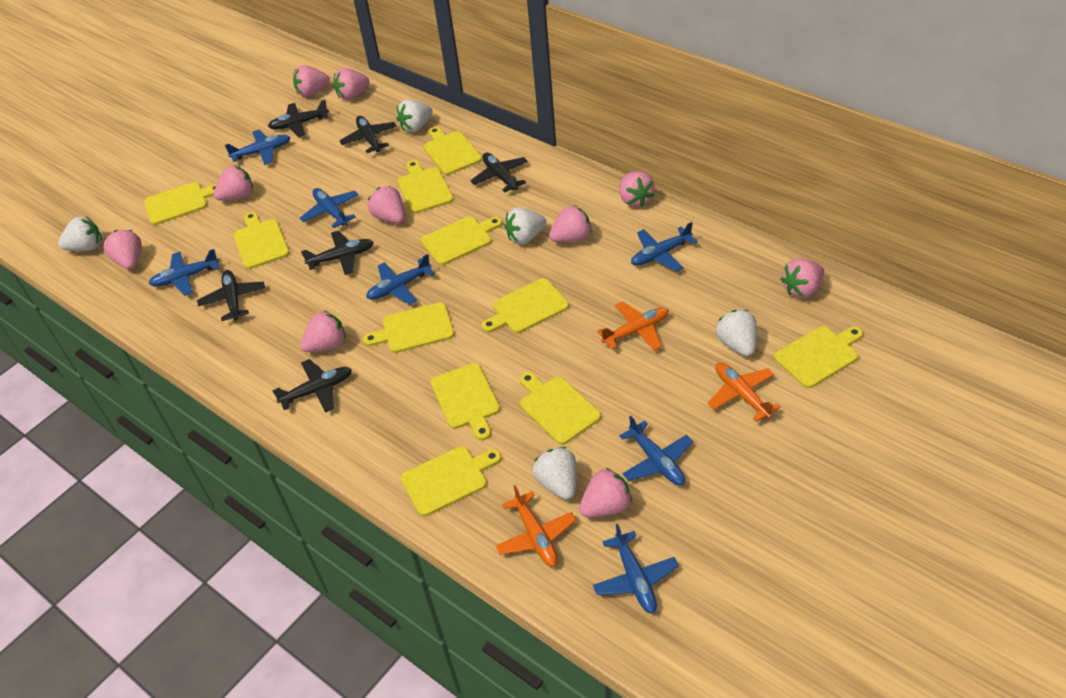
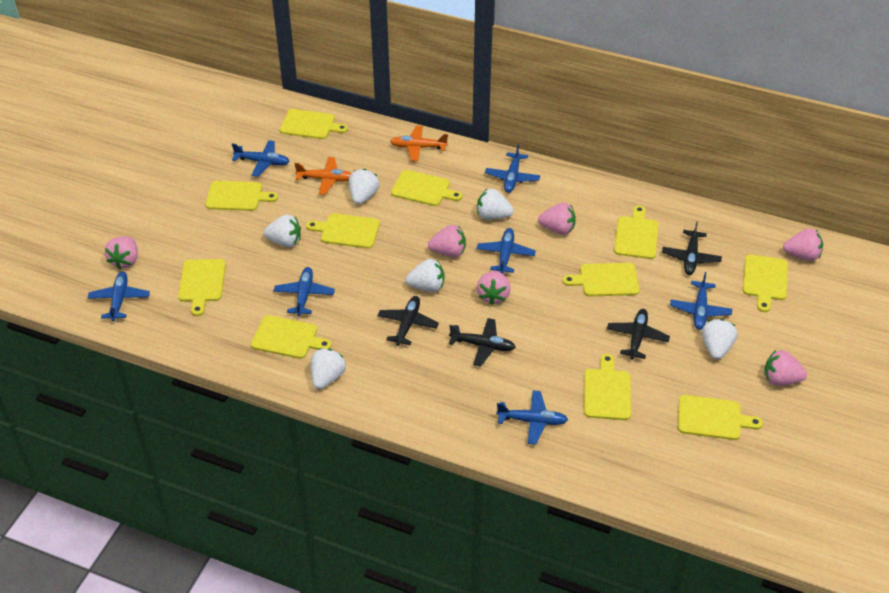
black plane: 6 -> 4
orange plane: 3 -> 2
pink strawberry: 10 -> 6
white strawberry: 5 -> 6

